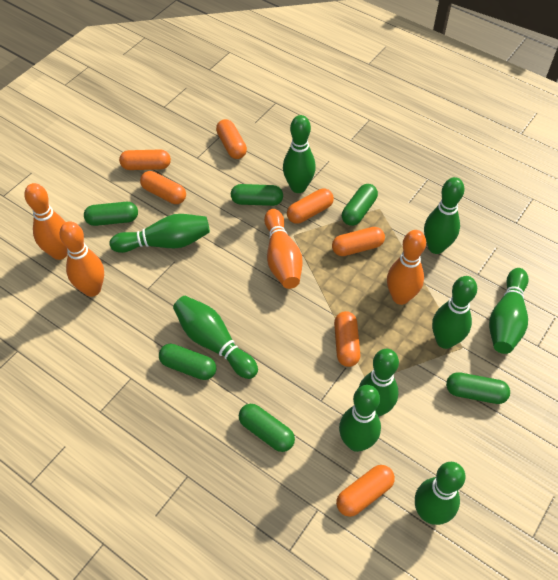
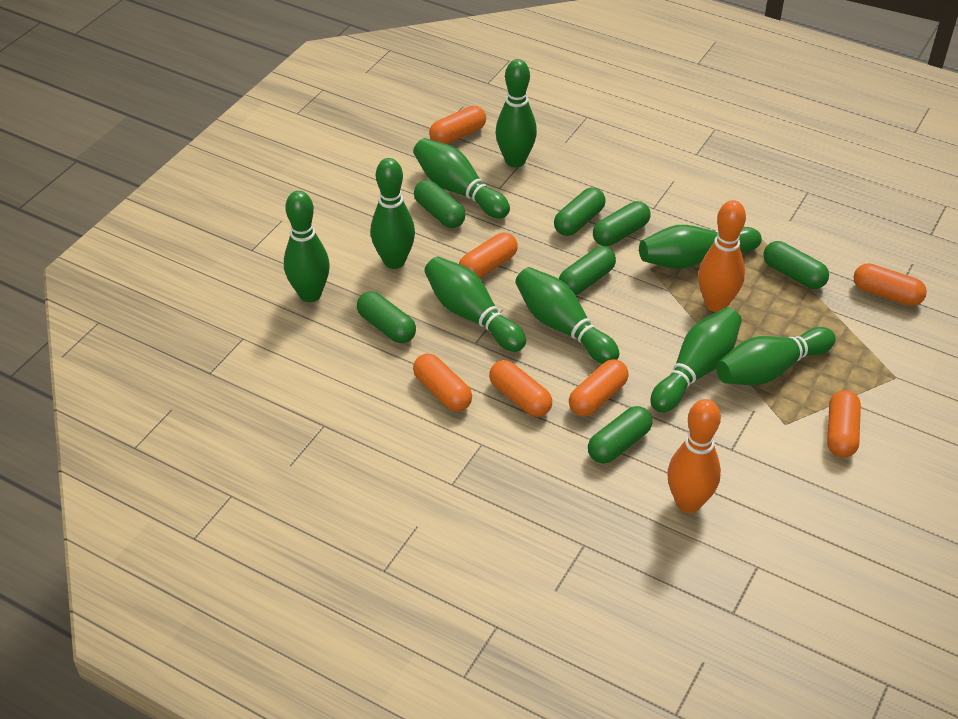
green capsule: 6 -> 7
orange bowling pin: 4 -> 2

